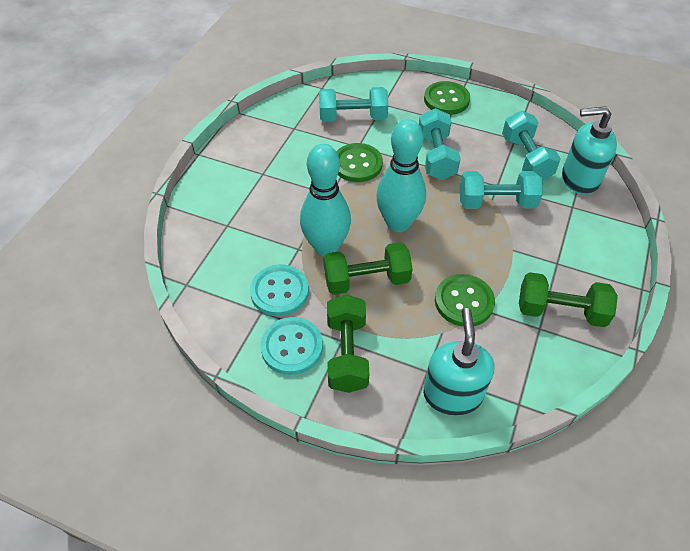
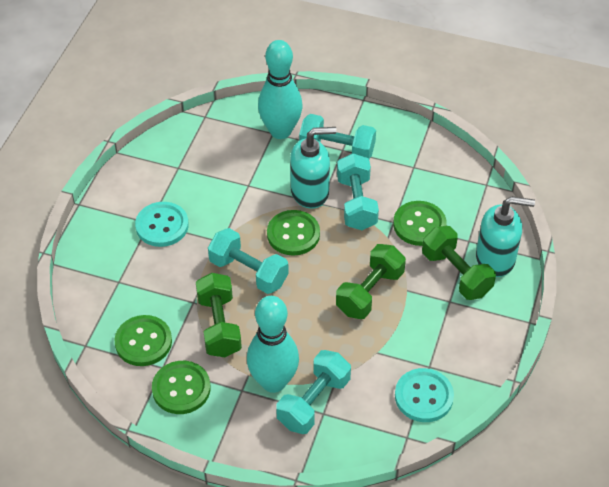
green button: 3 -> 4

